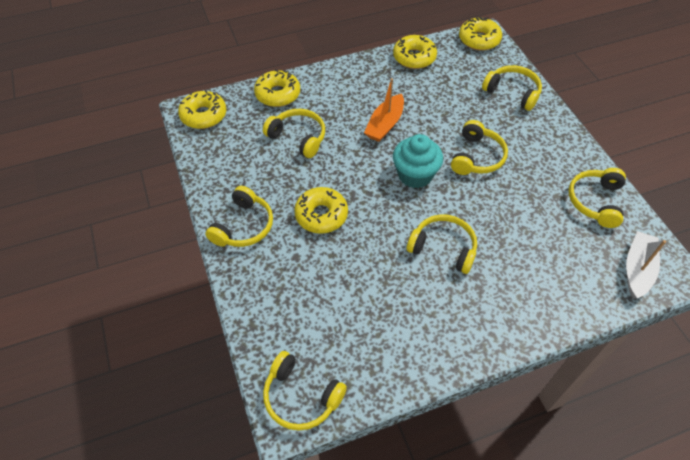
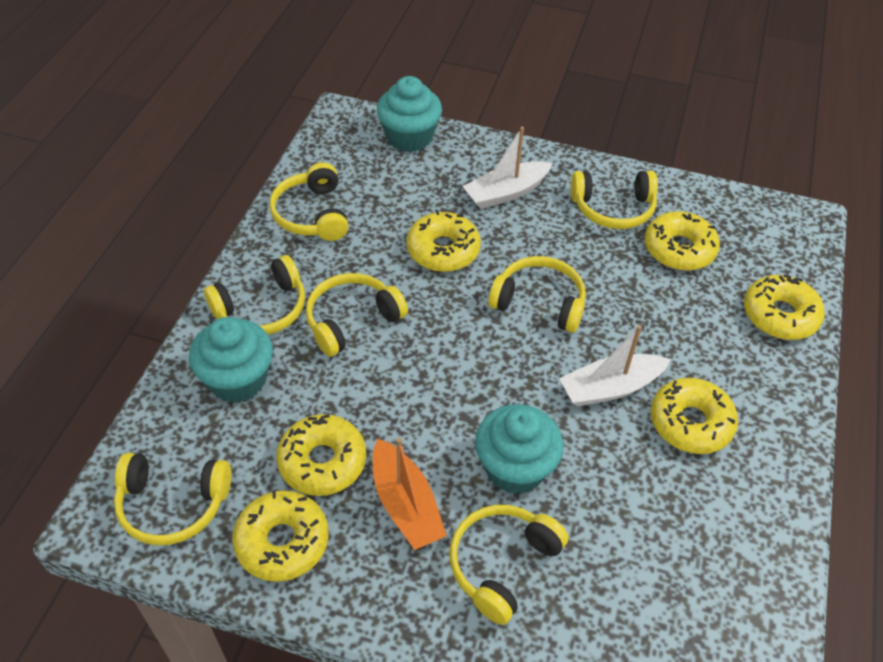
turquoise cupcake: 1 -> 3
white boat: 1 -> 2
yellow donut: 5 -> 6

